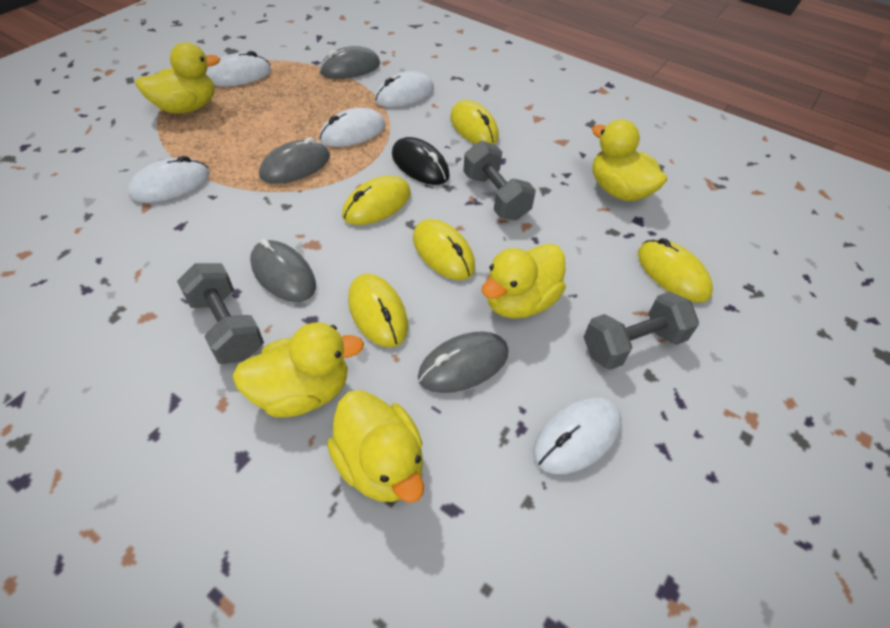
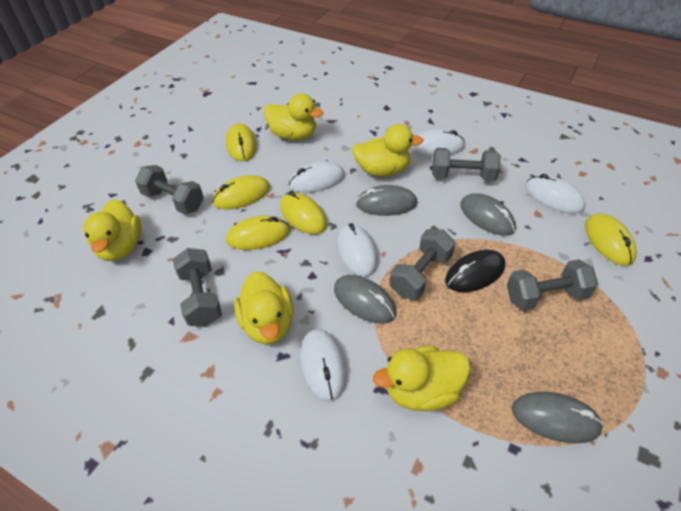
grey dumbbell: 3 -> 5

